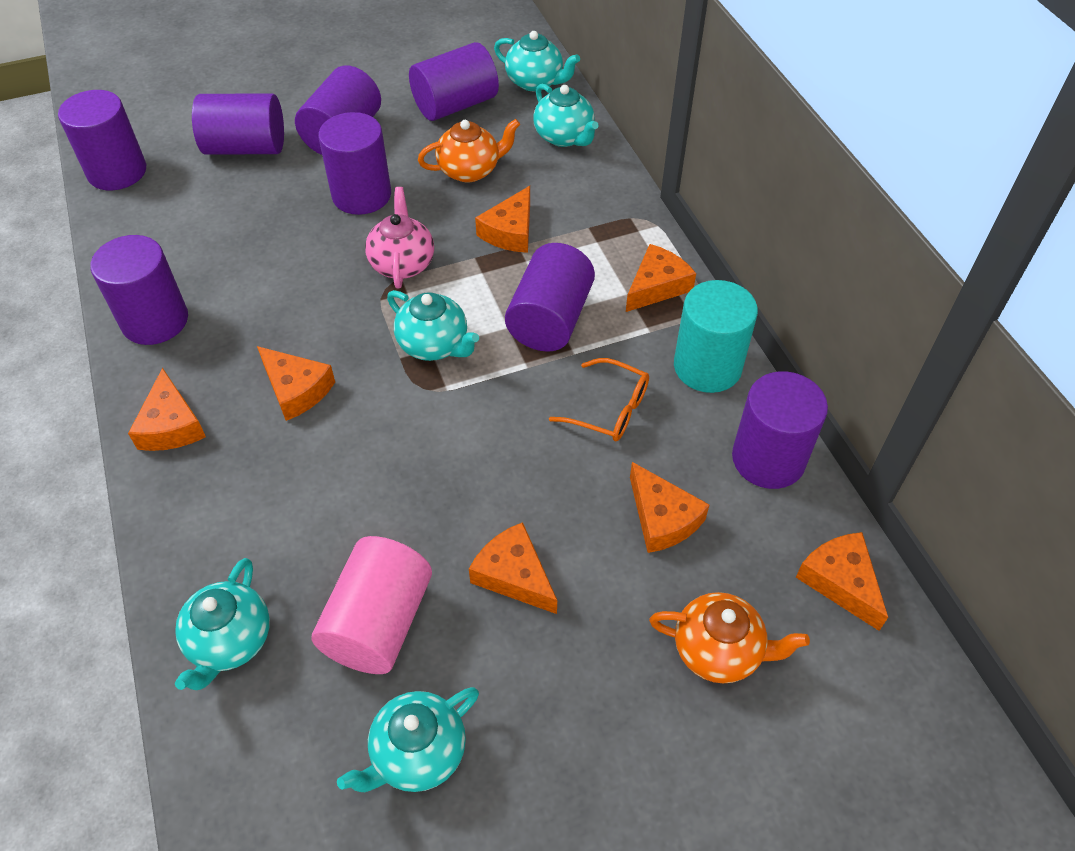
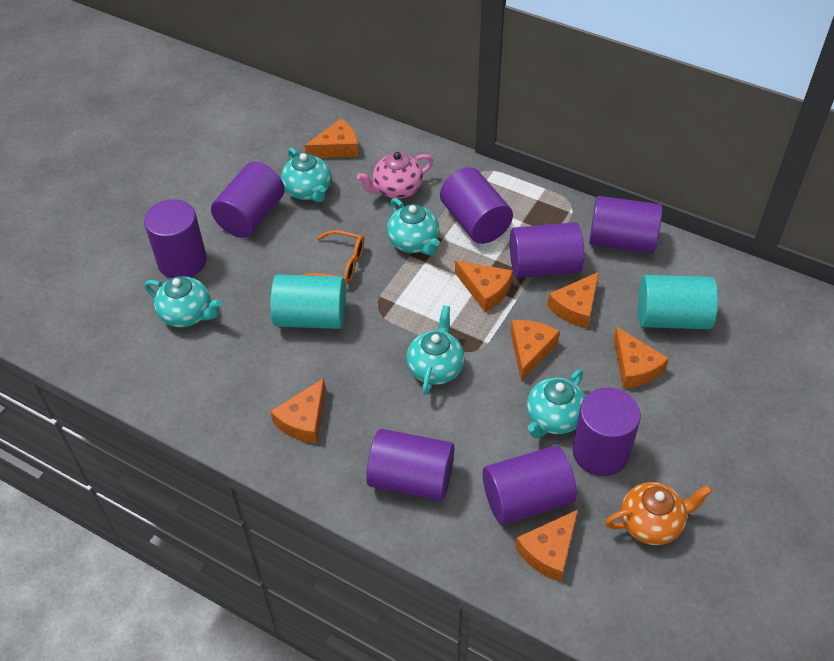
orange teapot: 2 -> 1
pink cylinder: 1 -> 0
turquoise cylinder: 1 -> 2

